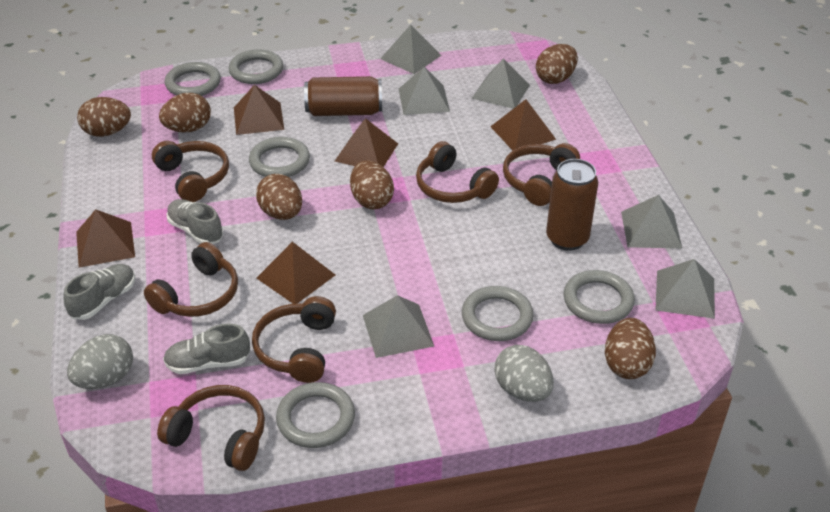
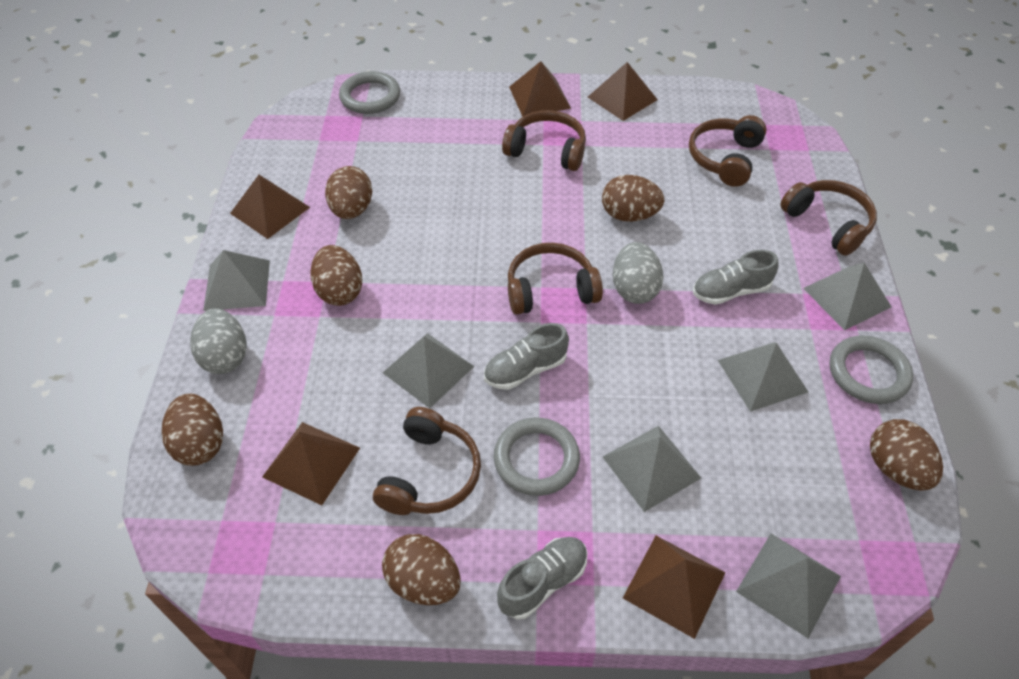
brown can: 2 -> 0
brown headphones: 6 -> 5
grey ring: 6 -> 3

